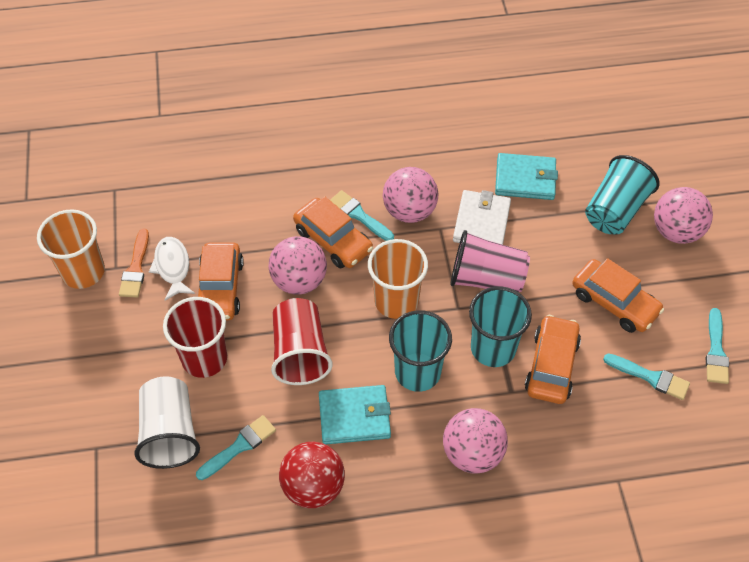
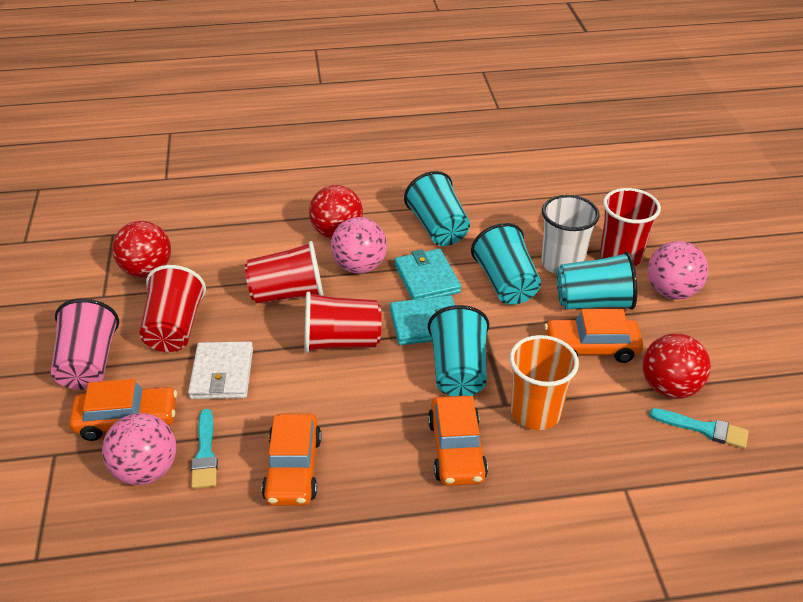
orange brush: 1 -> 0
orange cup: 2 -> 1
pink ball: 4 -> 3
red ball: 1 -> 3
red cup: 2 -> 4
turquoise brush: 4 -> 2
turquoise cup: 3 -> 4
white fish: 1 -> 0

